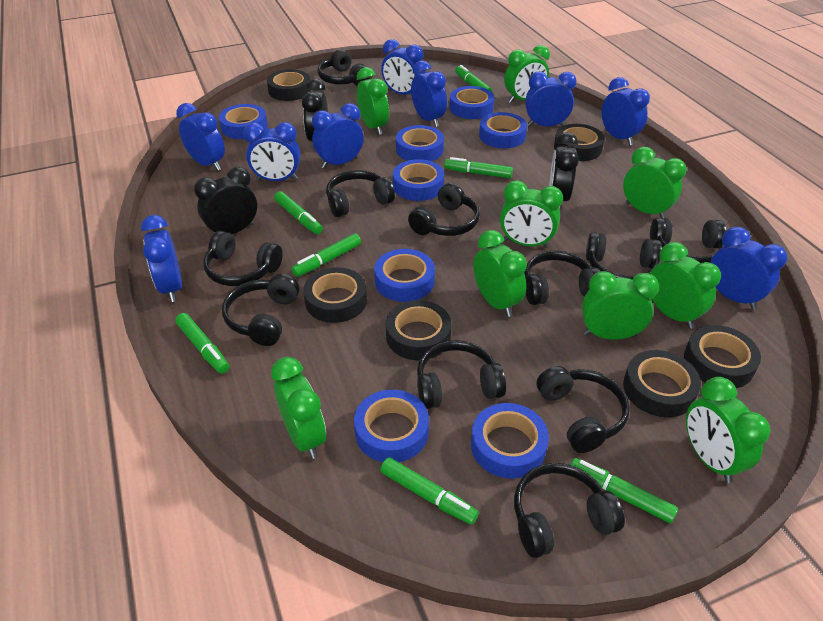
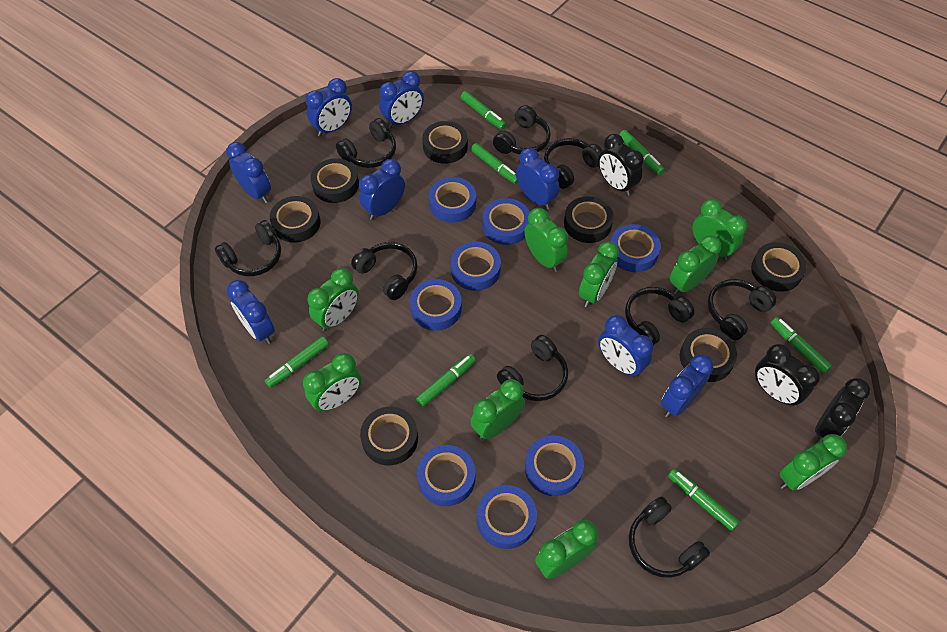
black headphones: 11 -> 9
black tape: 6 -> 7
blue clock: 9 -> 8

